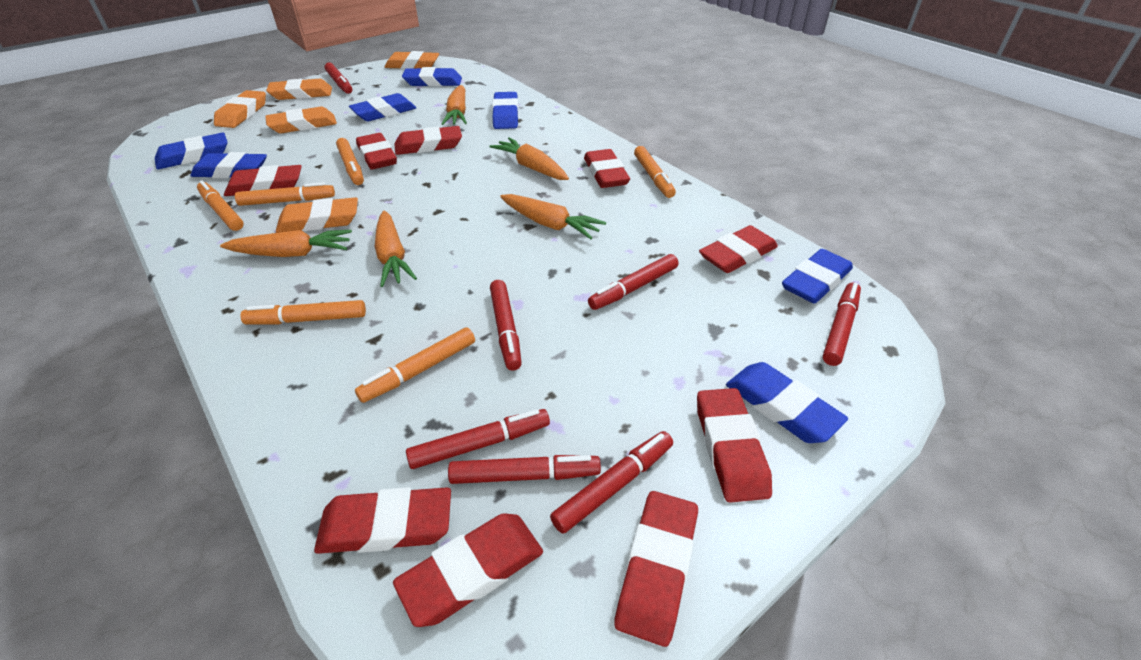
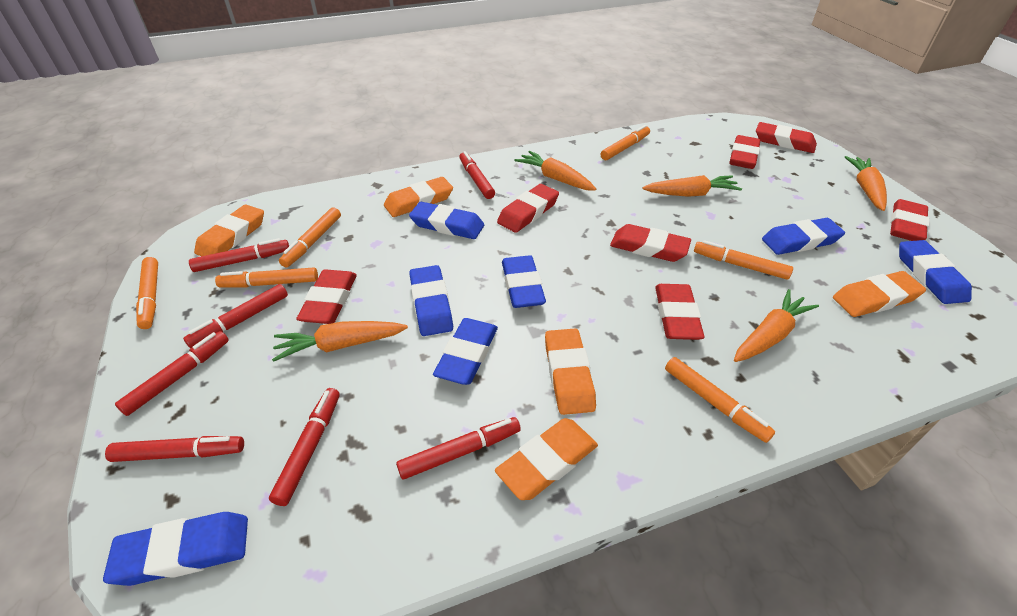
red eraser: 9 -> 7

